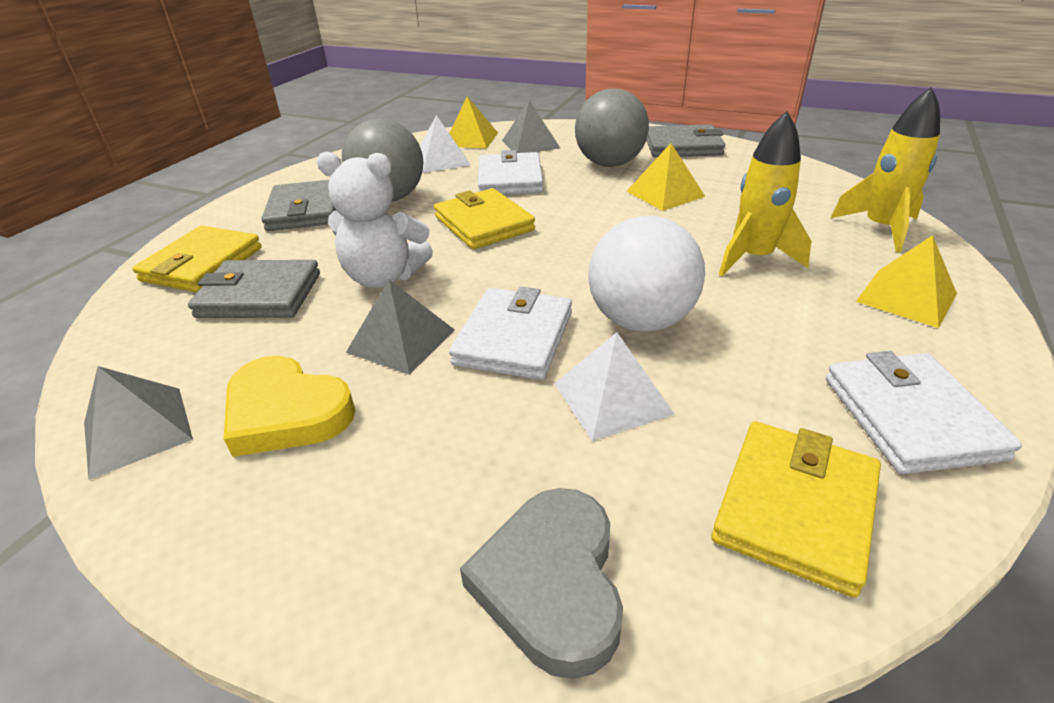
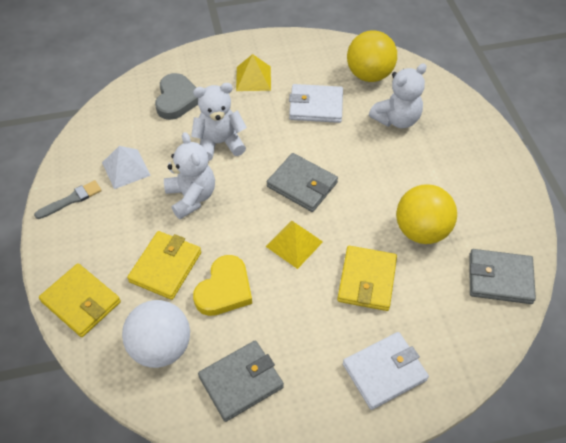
grey ball: 2 -> 0
grey brush: 0 -> 1
grey pyramid: 3 -> 0
white pyramid: 2 -> 1
white teddy bear: 1 -> 3
white wallet: 3 -> 2
yellow ball: 0 -> 2
yellow pyramid: 3 -> 2
yellow rocket: 2 -> 0

